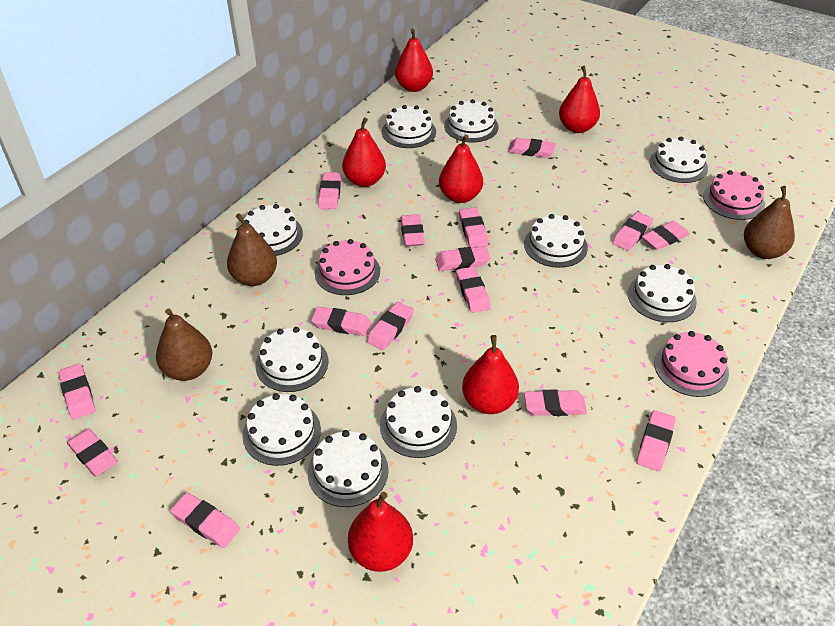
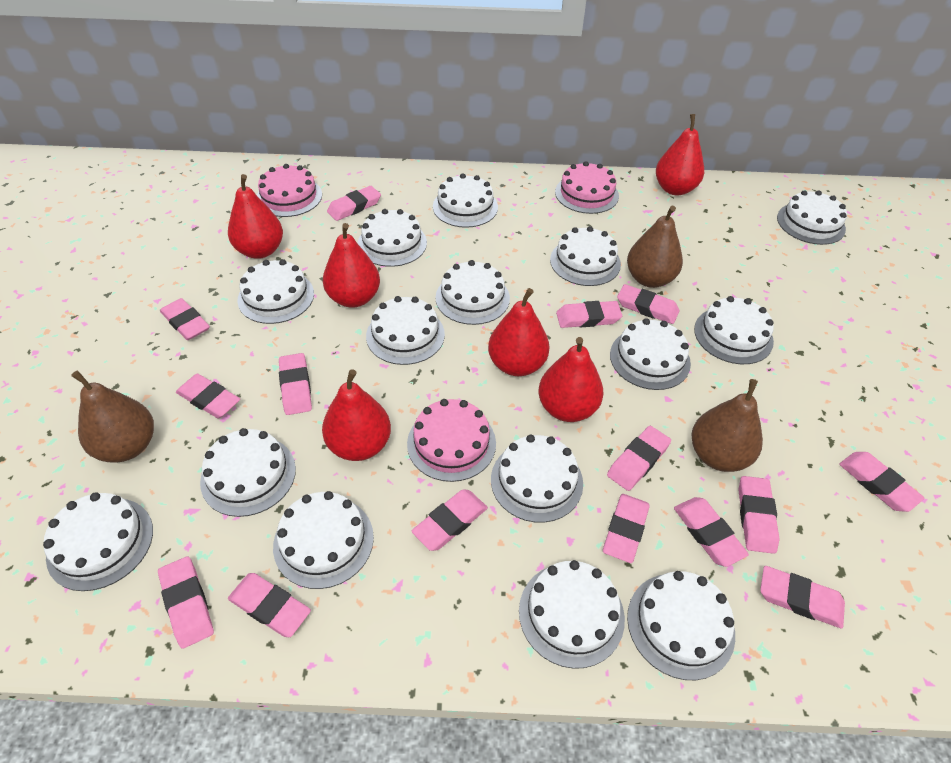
white cake: 10 -> 15

